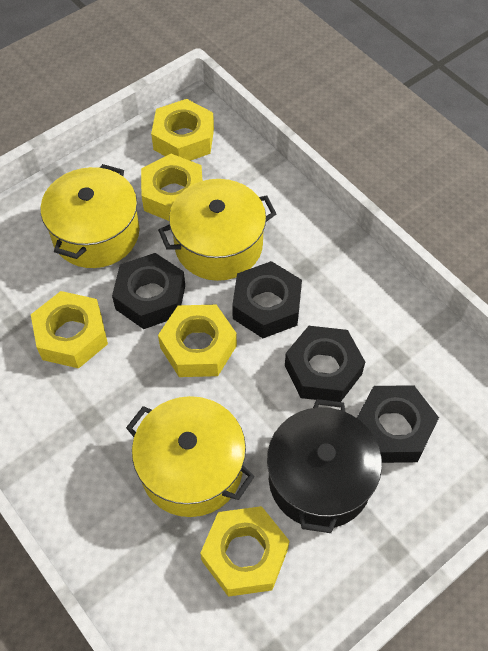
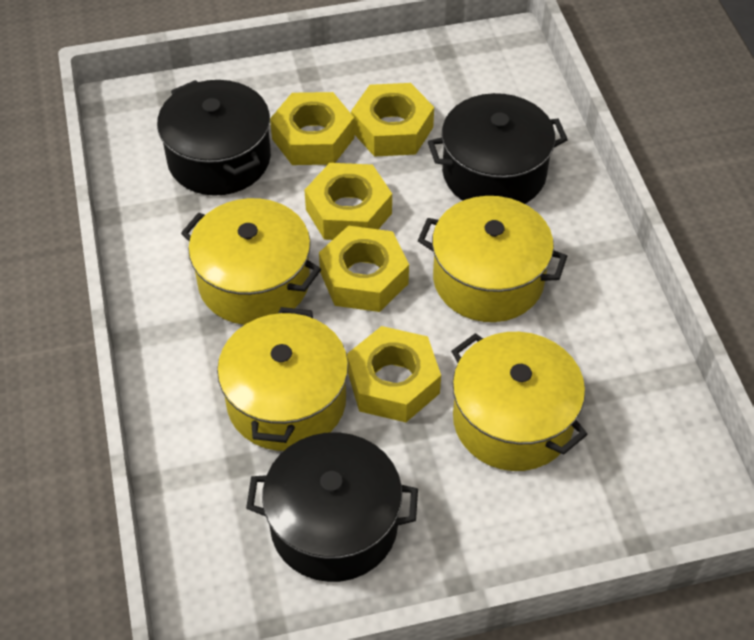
black nut: 4 -> 0
black pot: 1 -> 3
yellow pot: 3 -> 4

